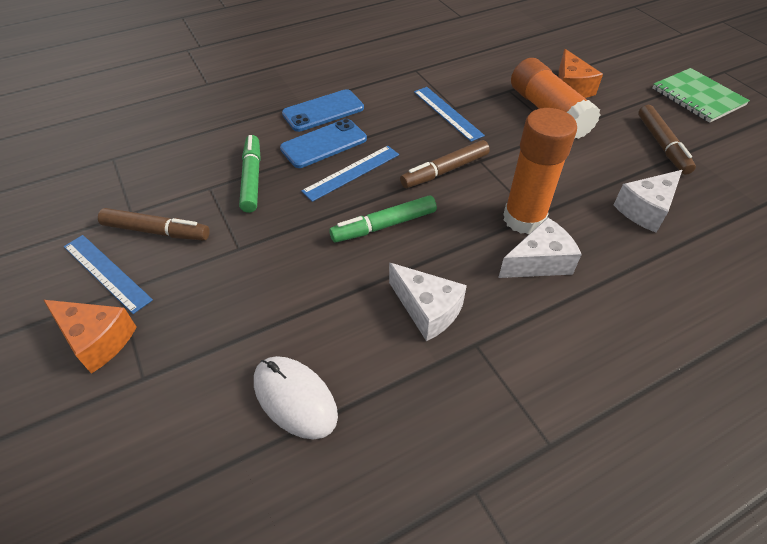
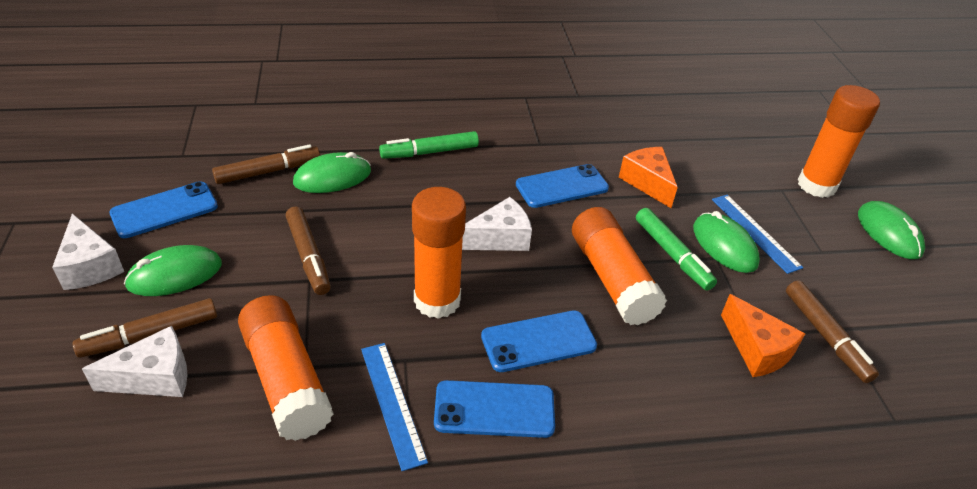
blue phone: 2 -> 4
blue ruler: 3 -> 2
brown marker: 3 -> 4
green mouse: 0 -> 4
green notebook: 1 -> 0
orange glue stick: 2 -> 4
white mouse: 1 -> 0

